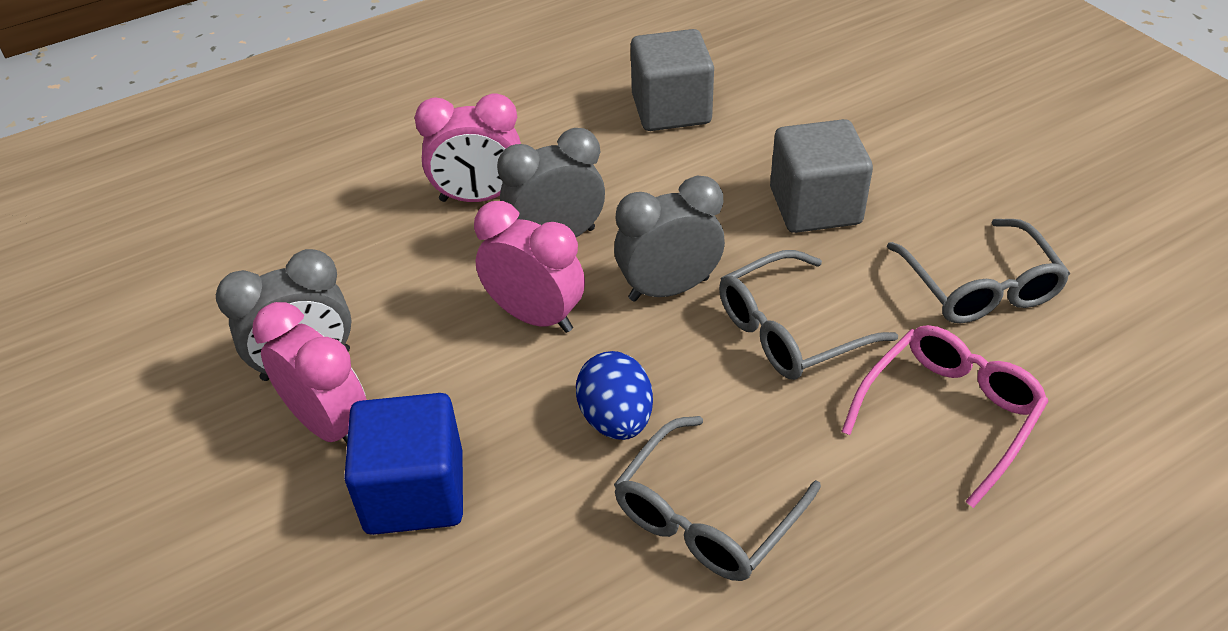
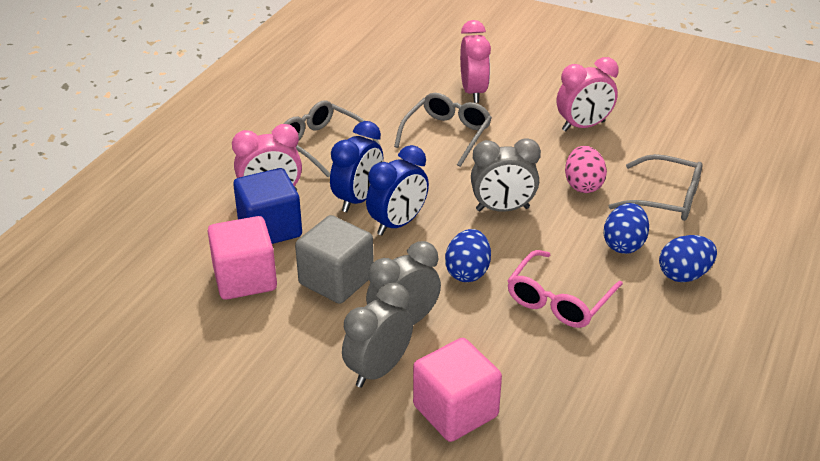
blue clock: 0 -> 2
blue egg: 1 -> 3
grey cube: 2 -> 1
pink cube: 0 -> 2
pink egg: 0 -> 1

